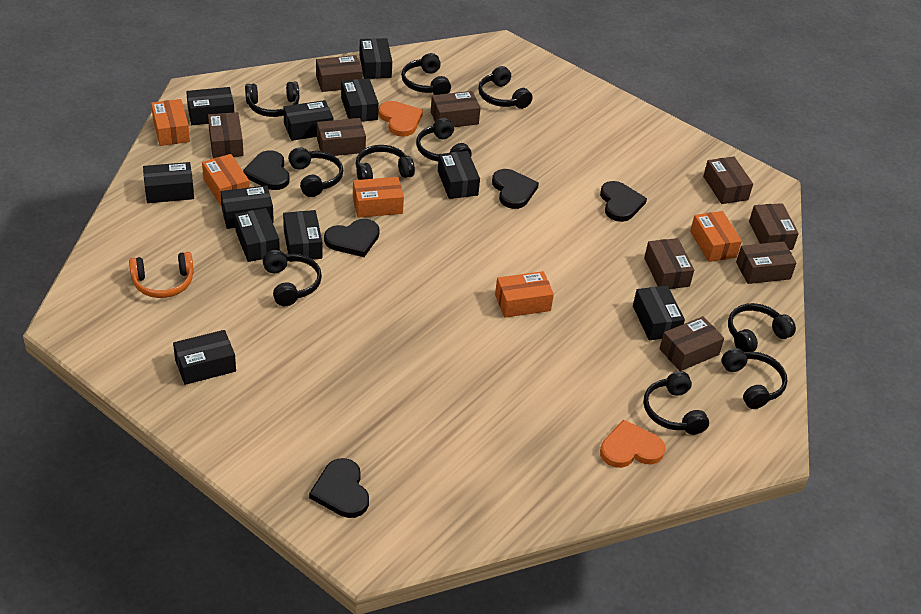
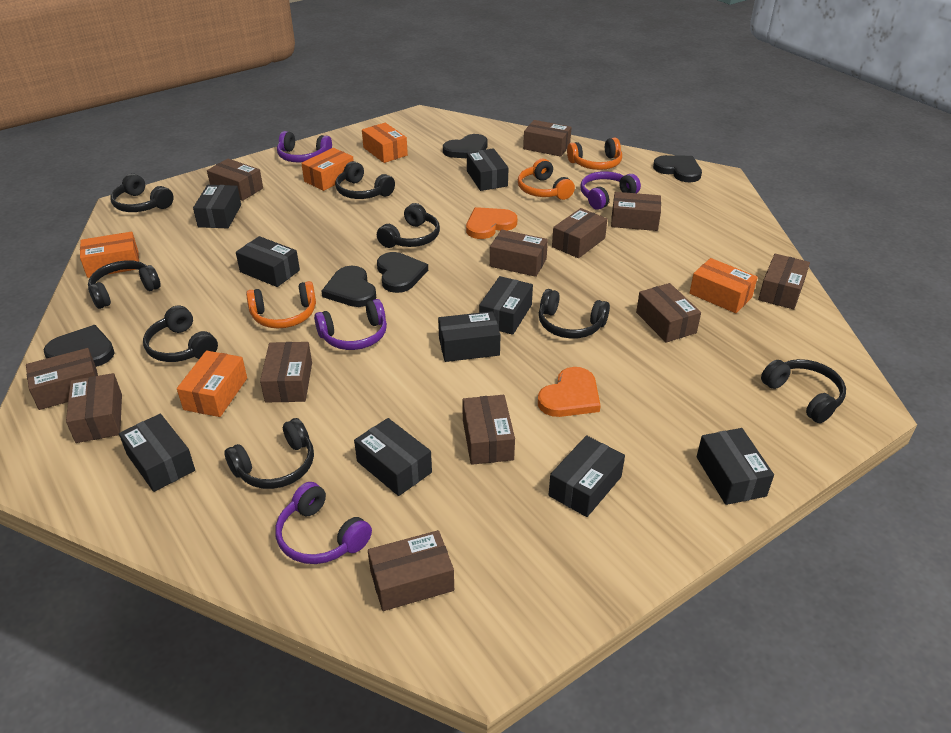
black box: 11 -> 9
black headphones: 10 -> 8
brown box: 9 -> 12
orange headphones: 1 -> 3
purple headphones: 0 -> 4

